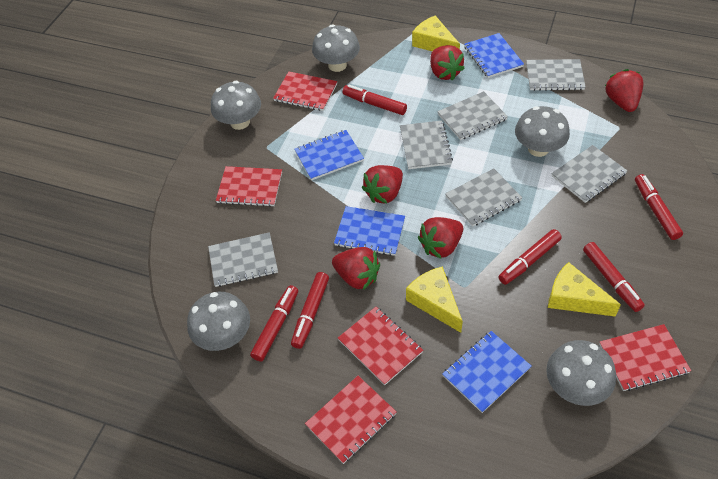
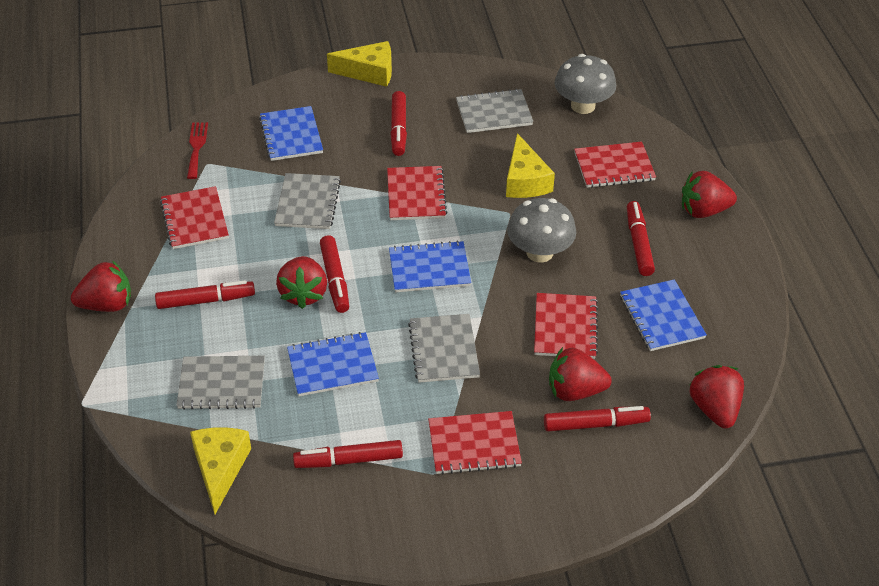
grey mushroom: 5 -> 2
grey notebook: 6 -> 4
red fork: 0 -> 1

